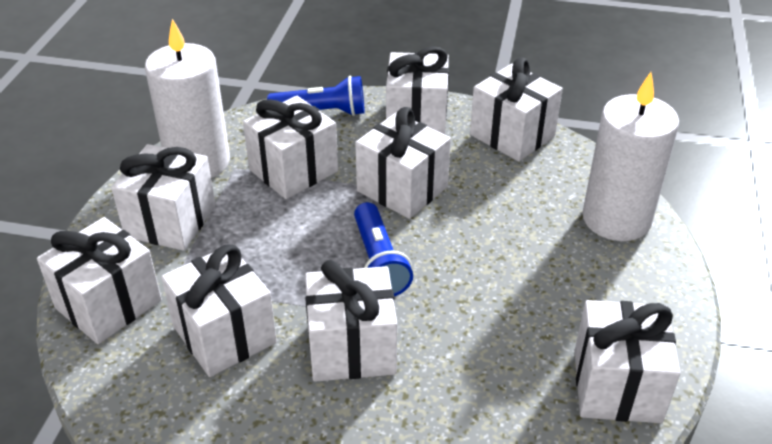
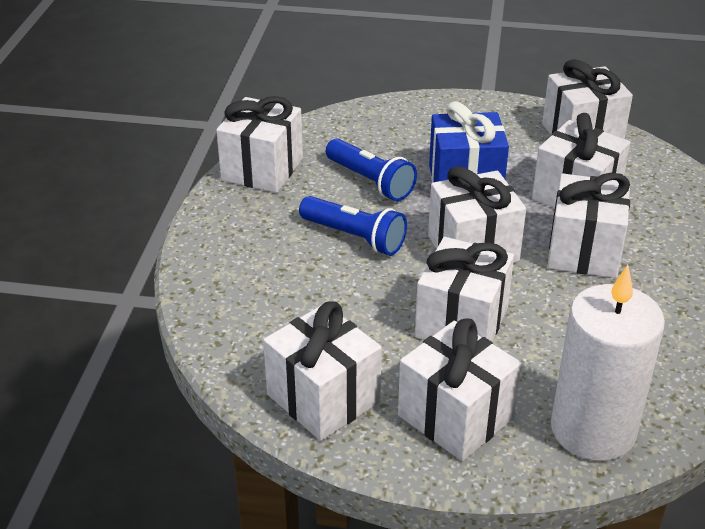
blue gift: 0 -> 1
white candle: 2 -> 1
white gift: 9 -> 8

